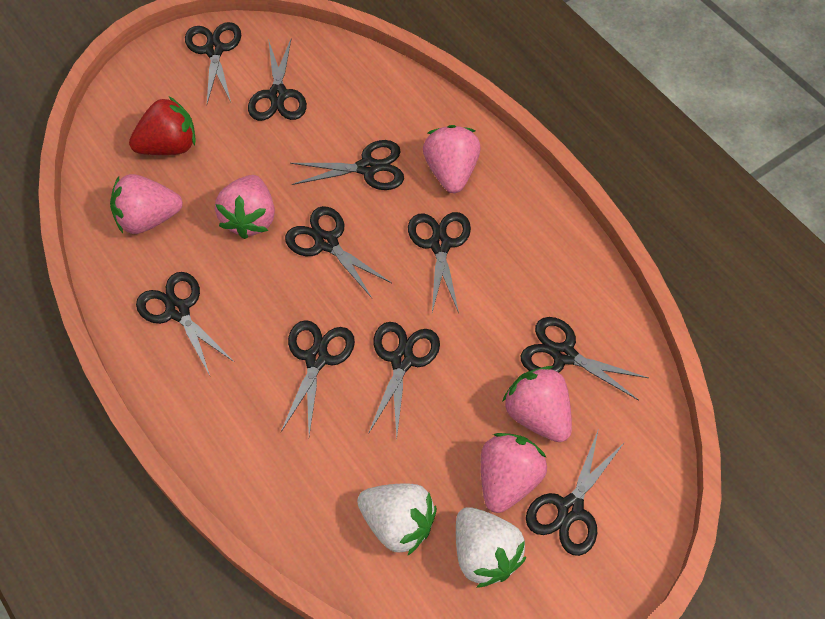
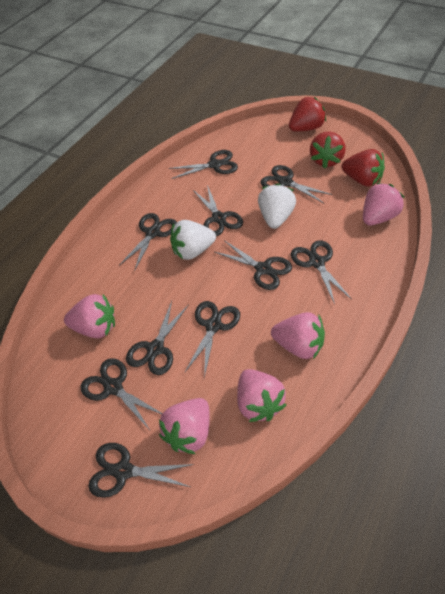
red strawberry: 1 -> 3

